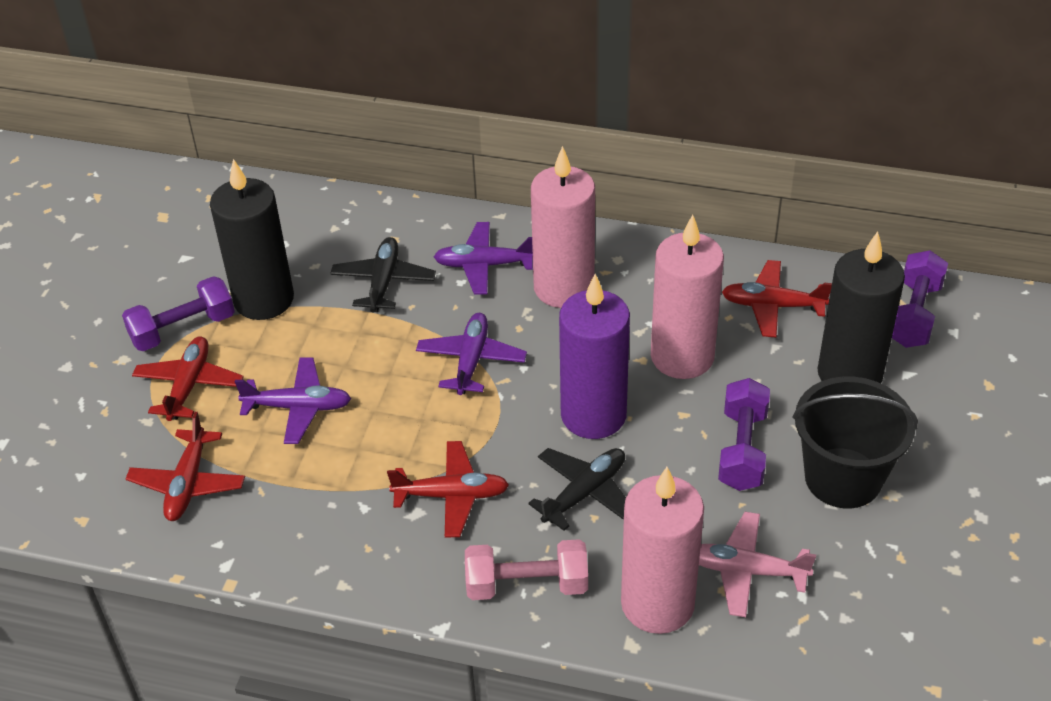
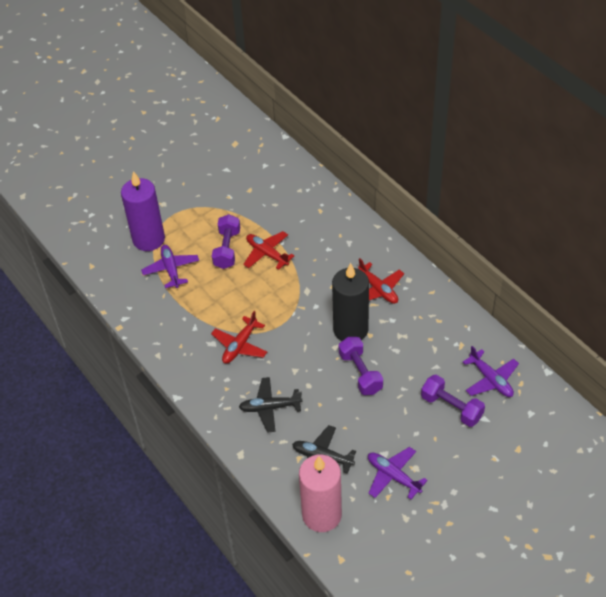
black bucket: 1 -> 0
black candle: 2 -> 1
pink candle: 3 -> 1
pink dumbbell: 1 -> 0
pink plane: 1 -> 0
red plane: 4 -> 3

